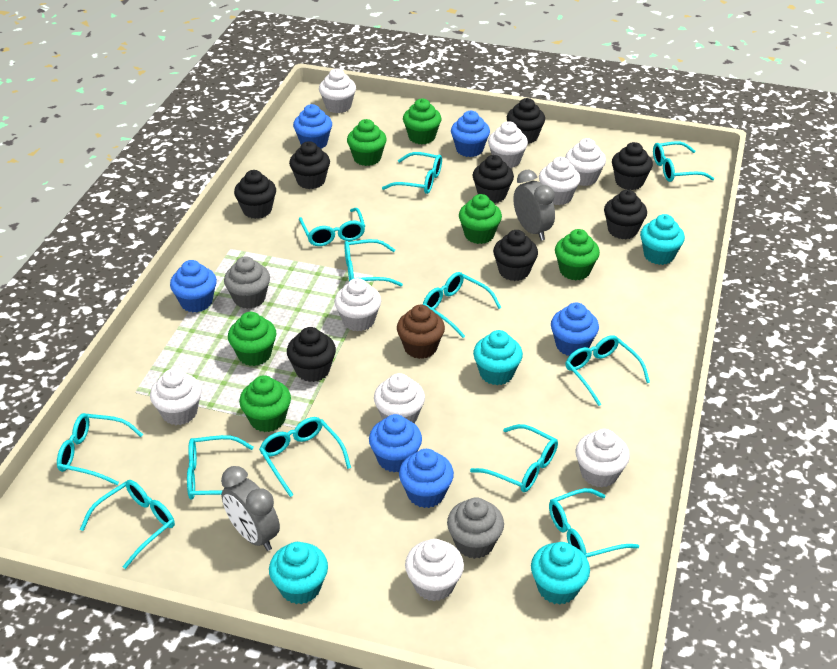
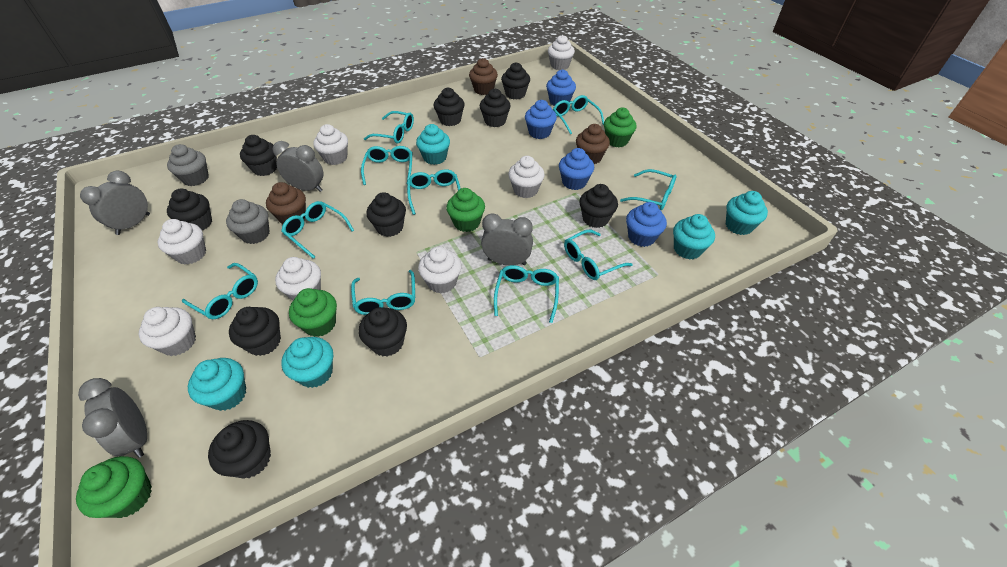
black cupcake: 8 -> 10
blue cupcake: 6 -> 4
brown cupcake: 1 -> 3
green cupcake: 6 -> 4
grey clock: 2 -> 4
turquoise cupcake: 4 -> 5
turquoise glasses: 12 -> 10
white cupcake: 9 -> 7

